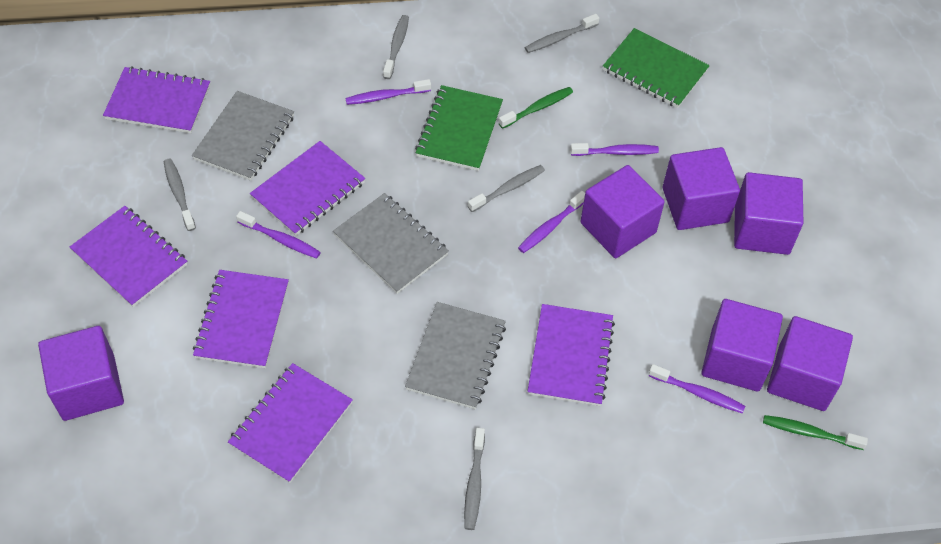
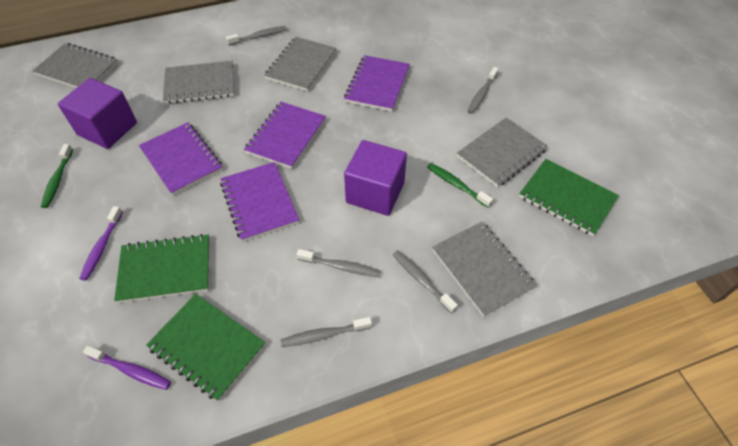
green notebook: 2 -> 3
grey notebook: 3 -> 5
purple cube: 6 -> 2
purple notebook: 6 -> 4
purple toothbrush: 5 -> 2

